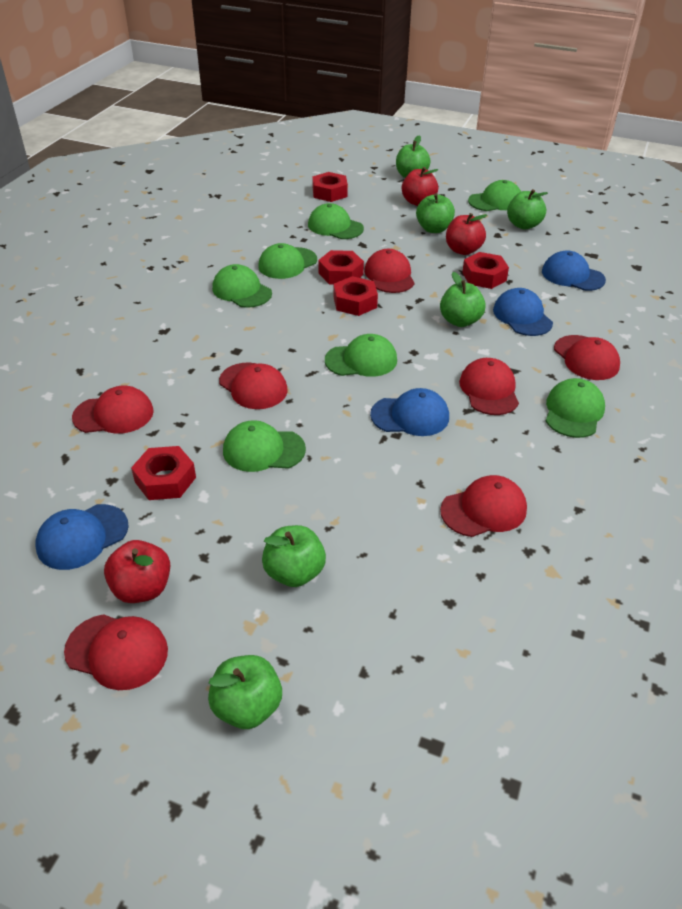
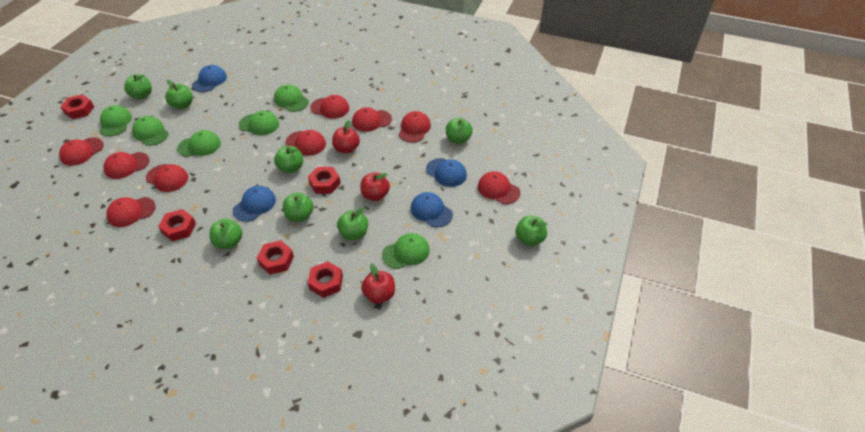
green apple: 6 -> 8
green cap: 7 -> 6
red cap: 7 -> 9

